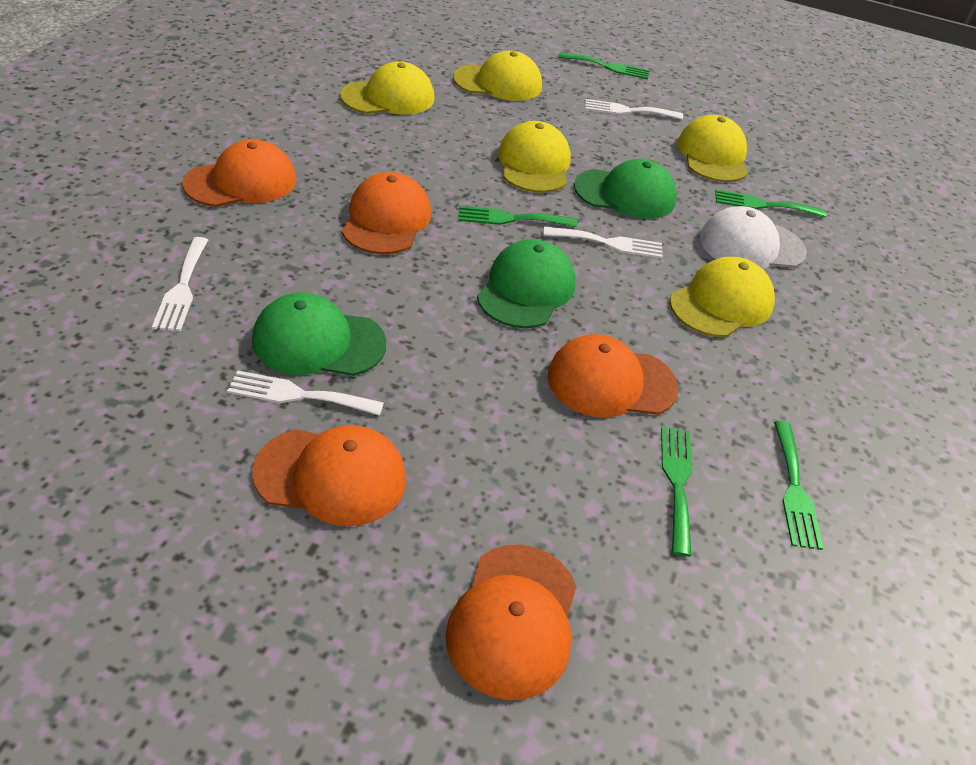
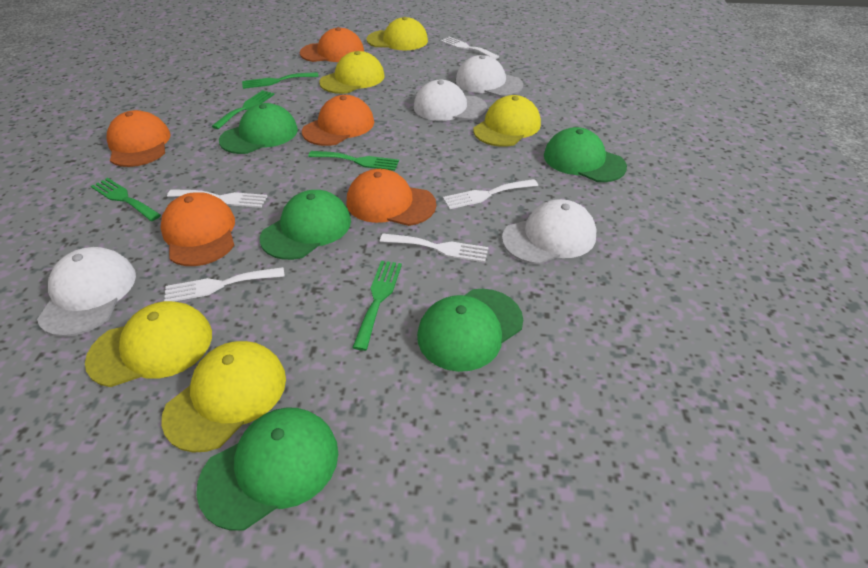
green cap: 3 -> 5
white cap: 1 -> 4
white fork: 4 -> 5

